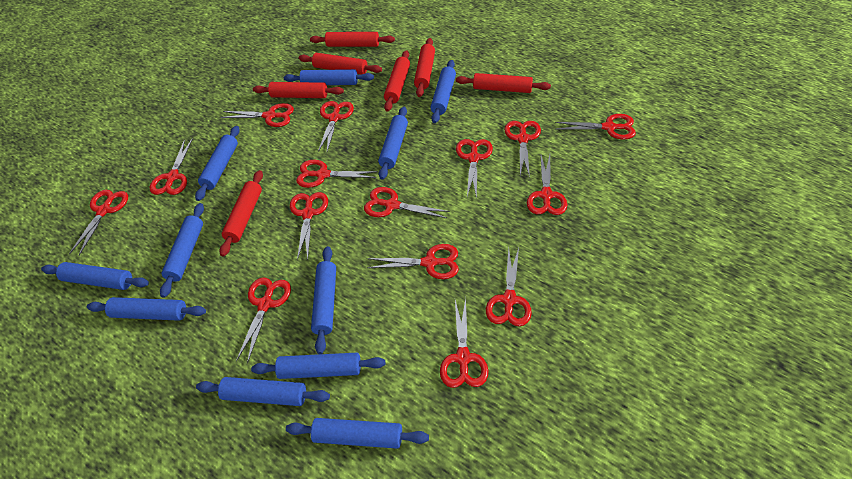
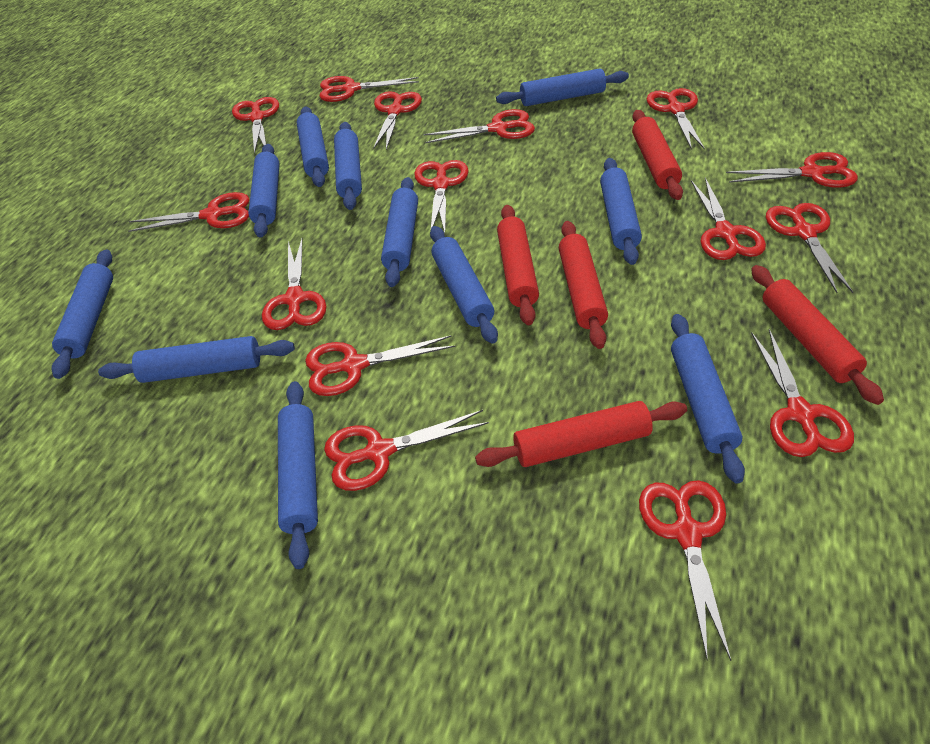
red rolling pin: 7 -> 5

